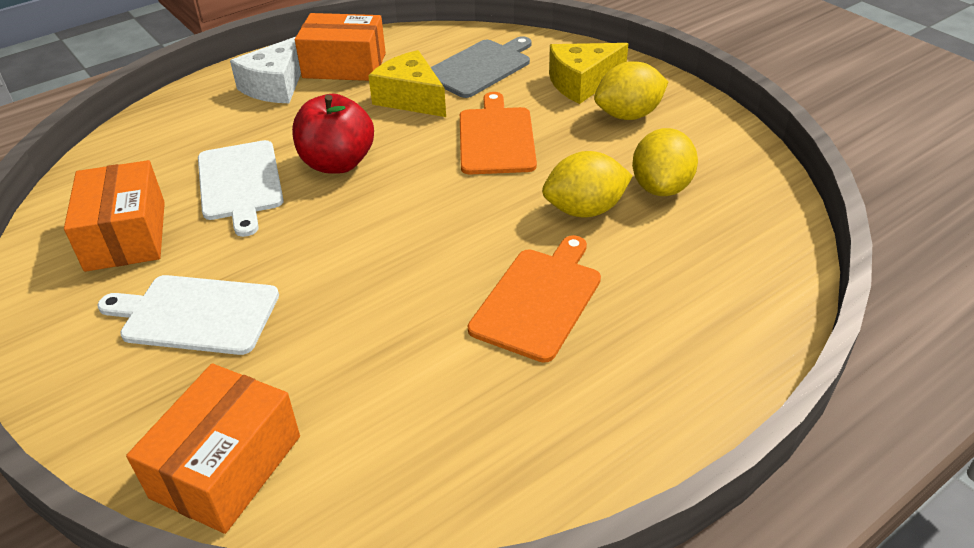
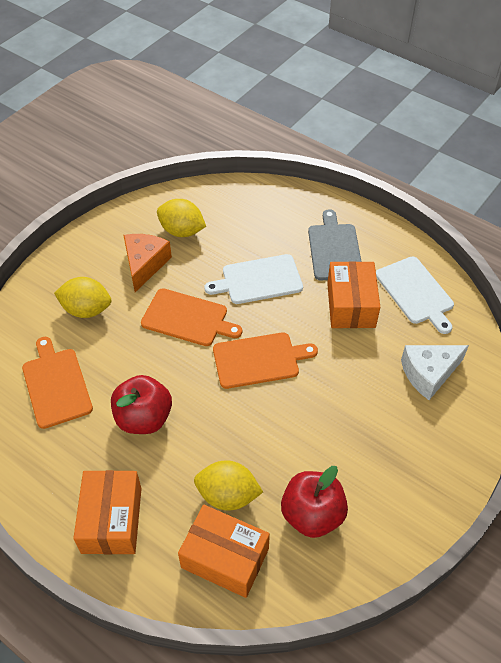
orange cheese: 0 -> 1
orange cutting board: 2 -> 3
red apple: 1 -> 2
yellow cheese: 2 -> 0

